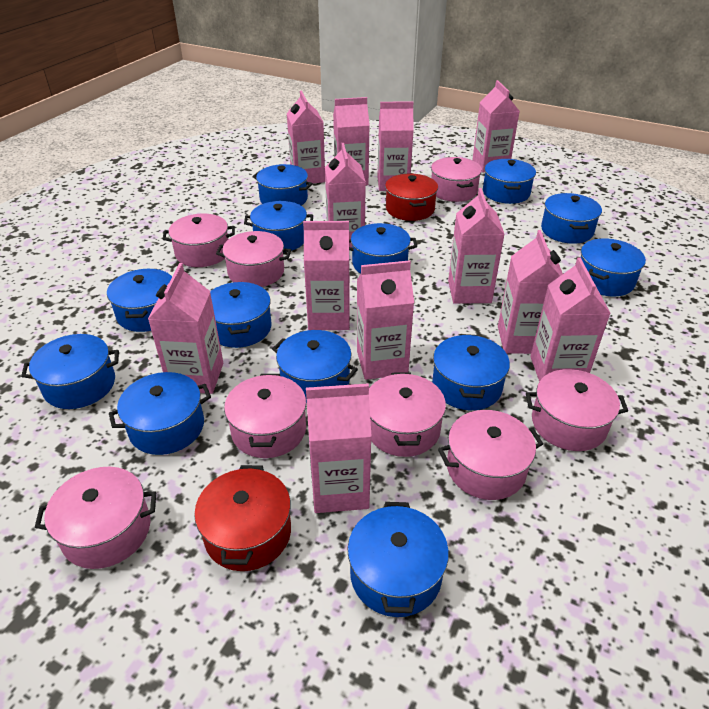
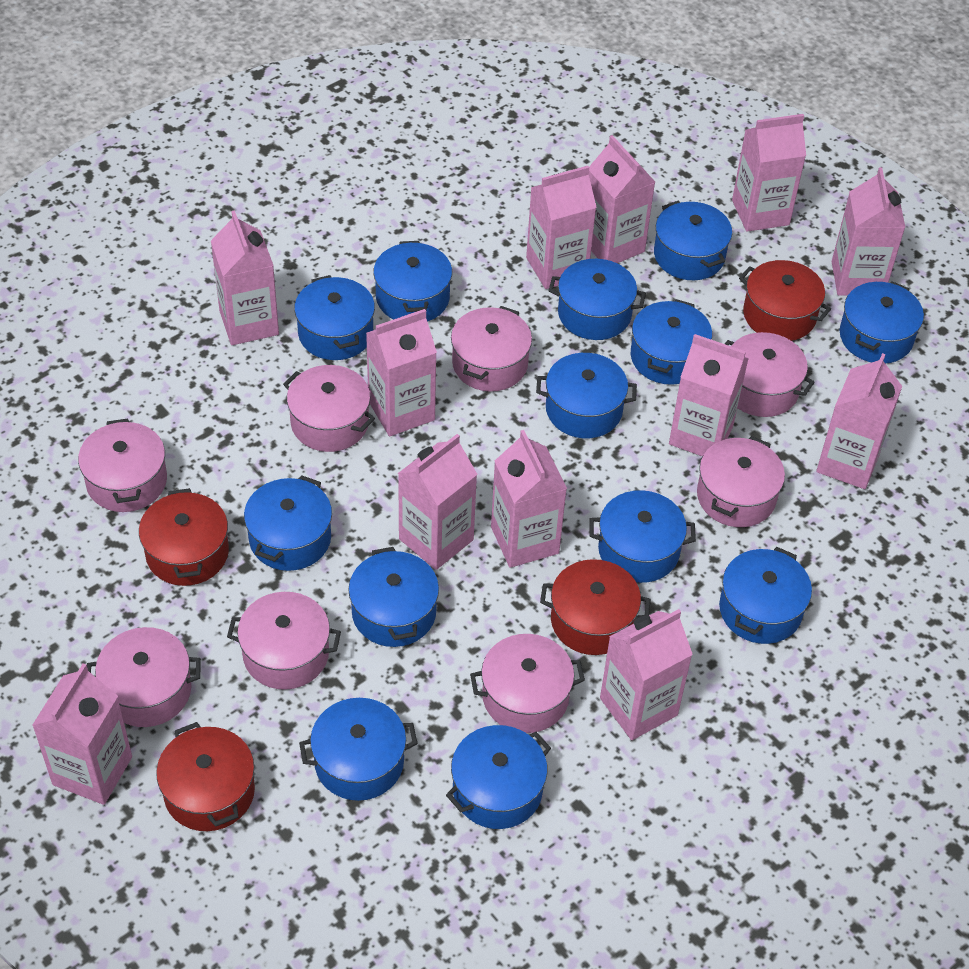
red pot: 2 -> 4

